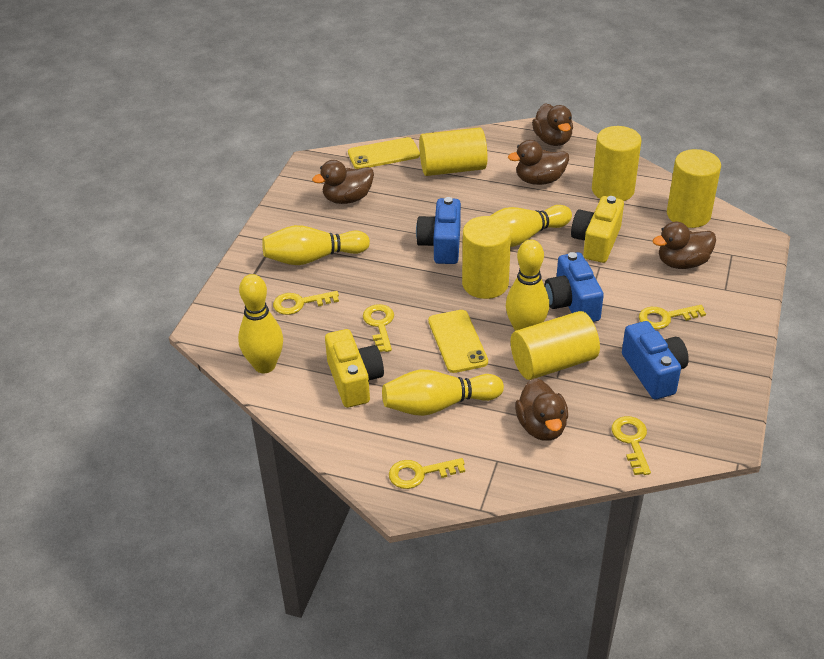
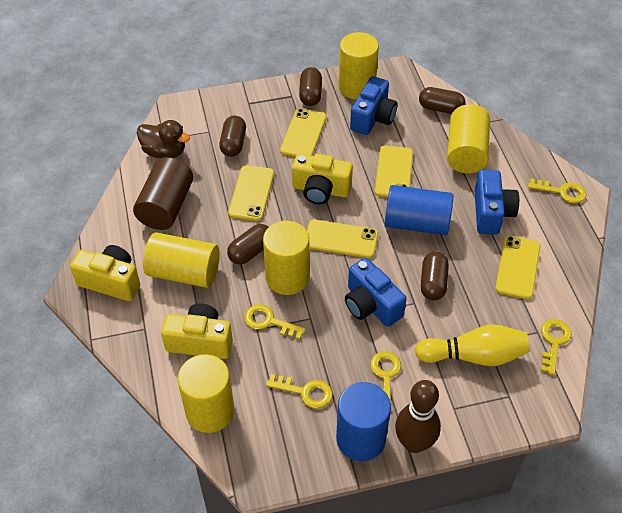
blue cylinder: 0 -> 2
brown bowling pin: 0 -> 1
brown capsule: 0 -> 5
brown cylinder: 0 -> 1
brown duck: 5 -> 1
yellow bowling pin: 5 -> 1
yellow camera: 2 -> 3
yellow phone: 2 -> 5

